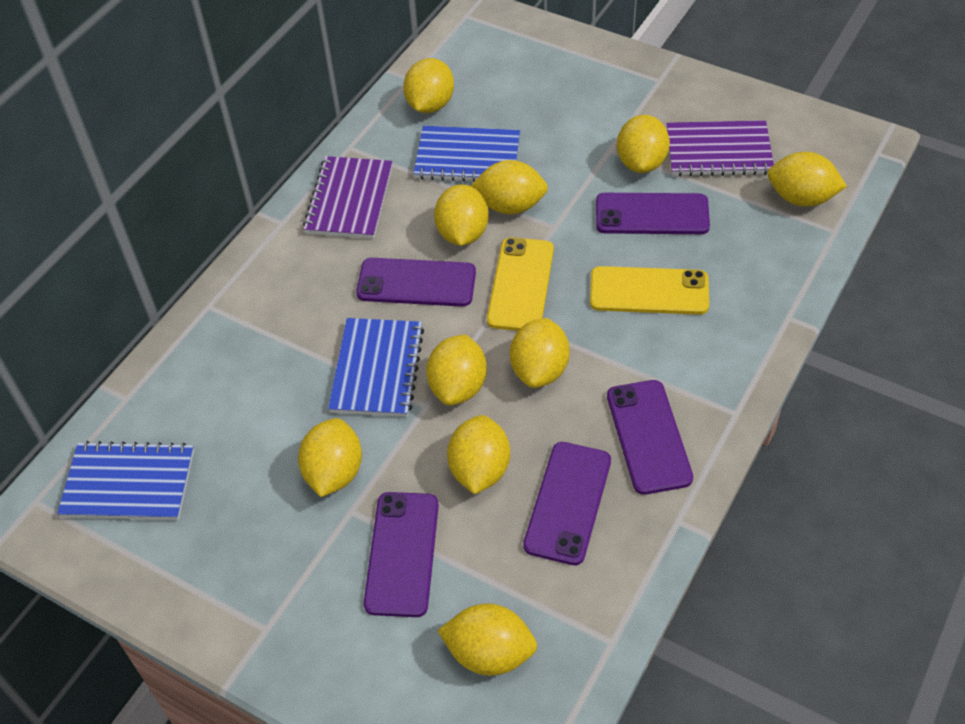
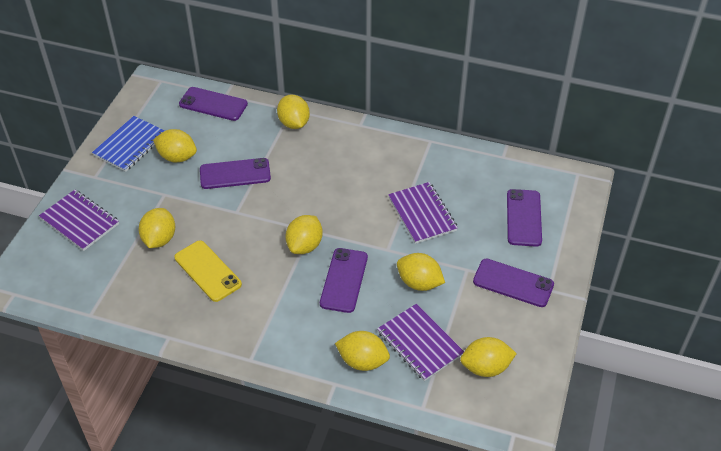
blue notebook: 3 -> 1
purple notebook: 2 -> 3
yellow lemon: 10 -> 7
yellow phone: 2 -> 1

